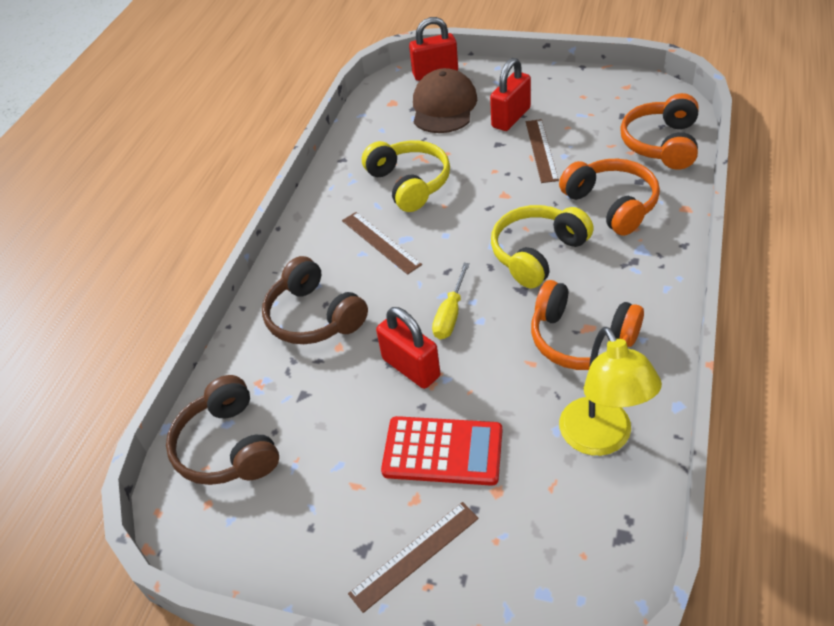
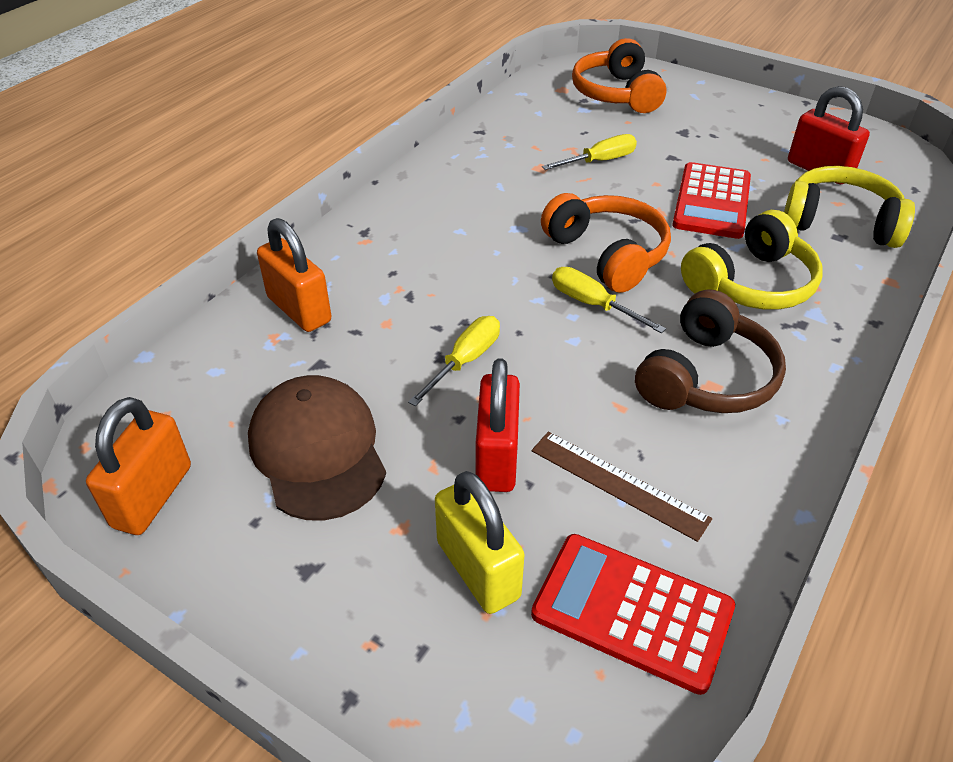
brown headphones: 2 -> 1
brown ruler: 3 -> 1
orange headphones: 3 -> 2
orange padlock: 0 -> 2
red calculator: 1 -> 2
red padlock: 3 -> 2
yellow lamp: 1 -> 0
yellow padlock: 0 -> 1
yellow screwdriver: 1 -> 3

